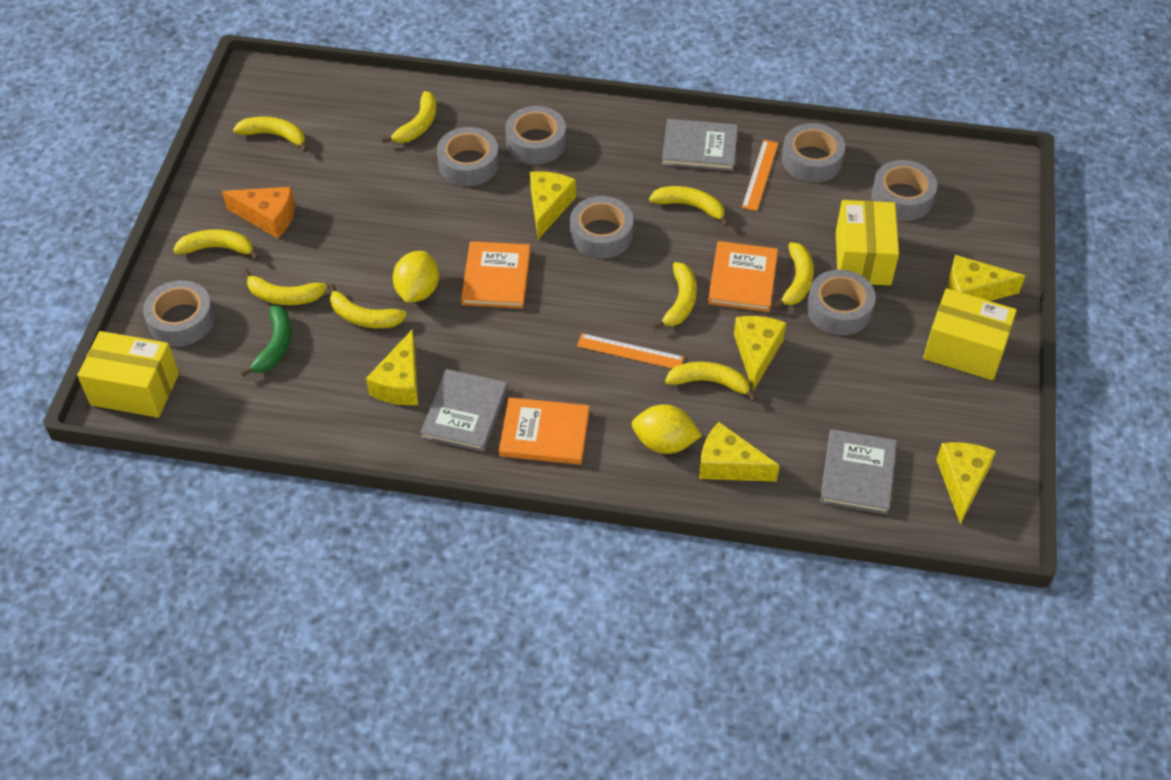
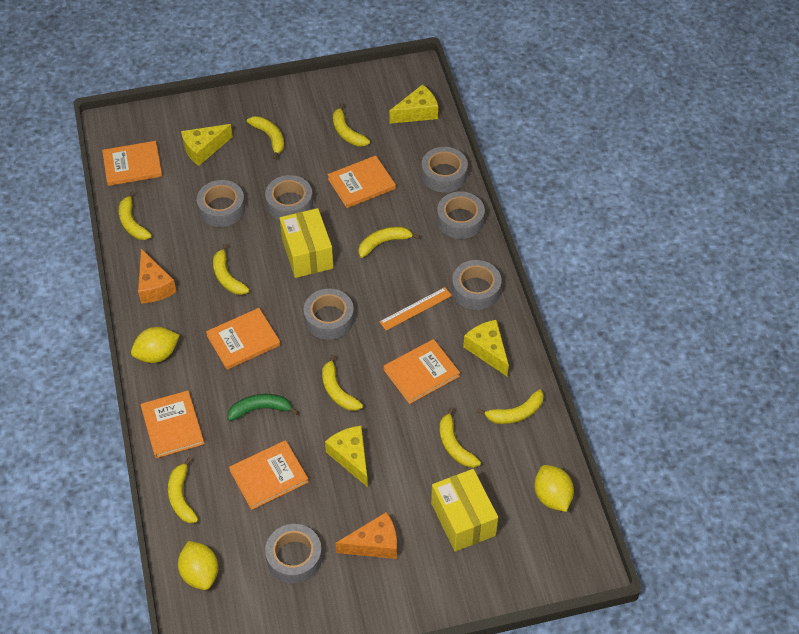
grey book: 3 -> 0
orange book: 3 -> 6
orange cheese: 1 -> 2
orange ruler: 2 -> 1
yellow box: 3 -> 2
yellow cheese: 6 -> 4
yellow lemon: 2 -> 3

